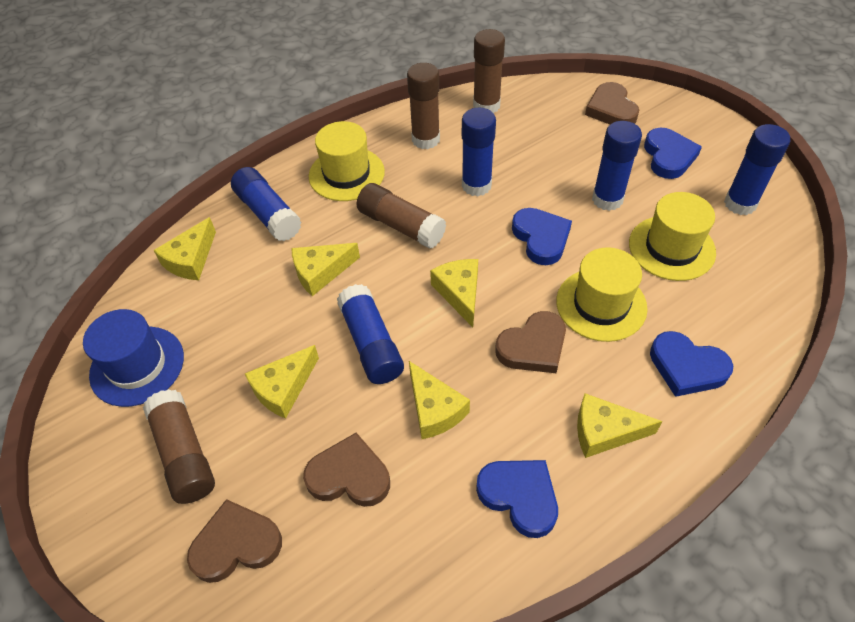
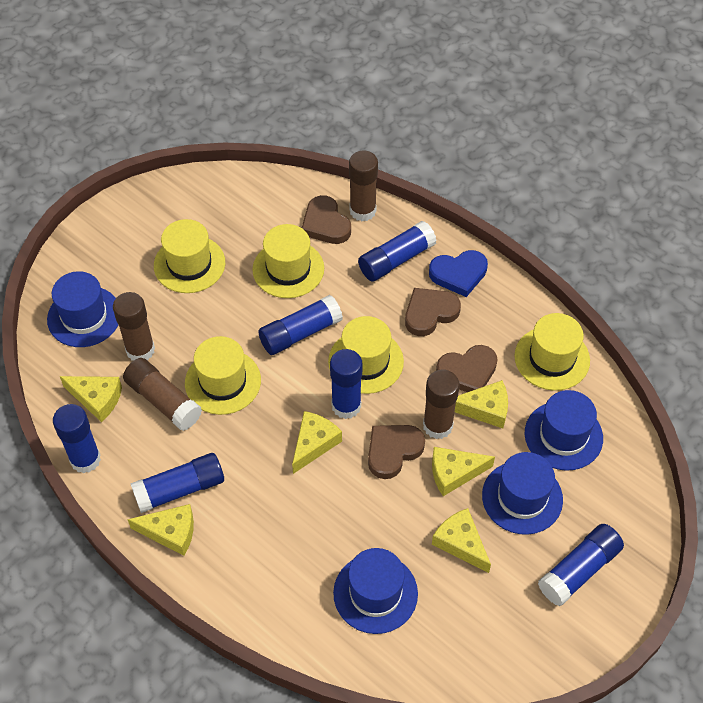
blue glue stick: 5 -> 6
blue hat: 1 -> 4
blue heart: 4 -> 1
yellow hat: 3 -> 5

